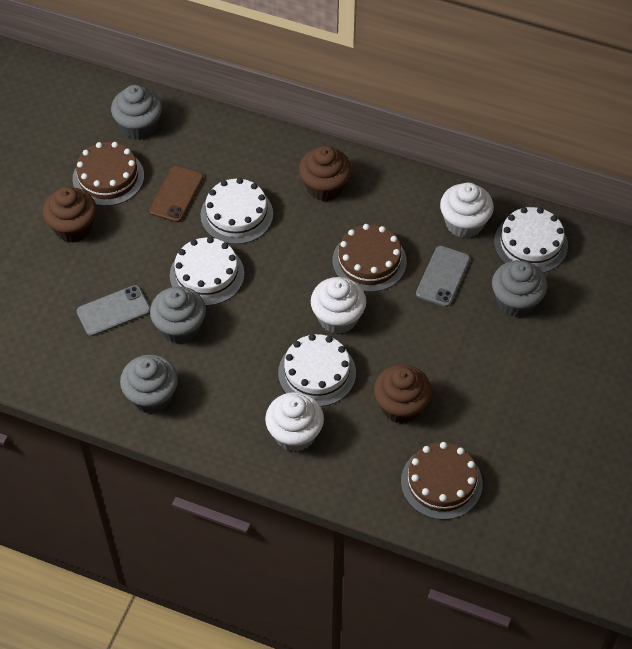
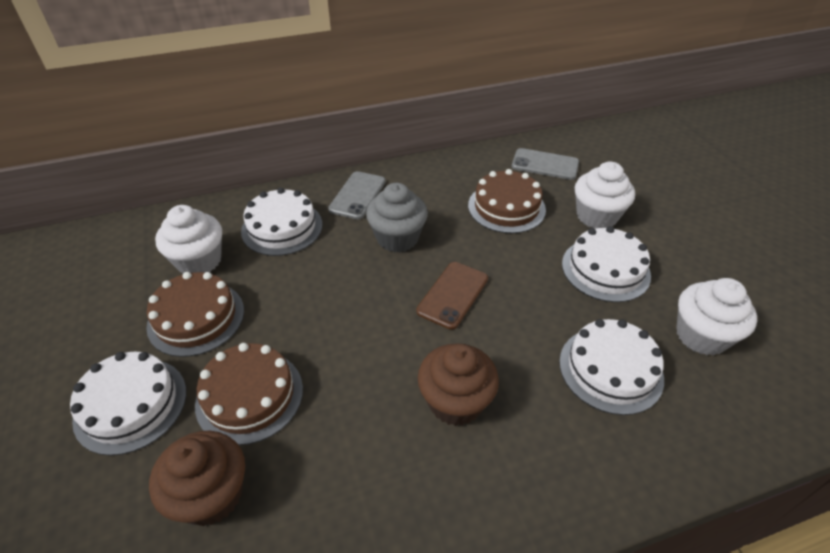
brown cupcake: 3 -> 2
grey cupcake: 4 -> 1

